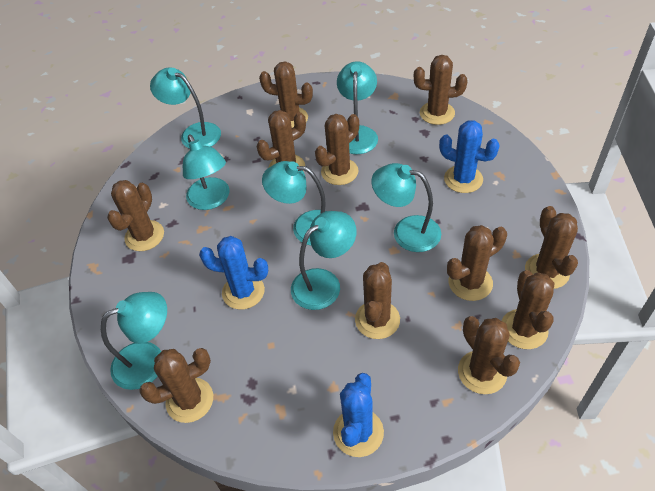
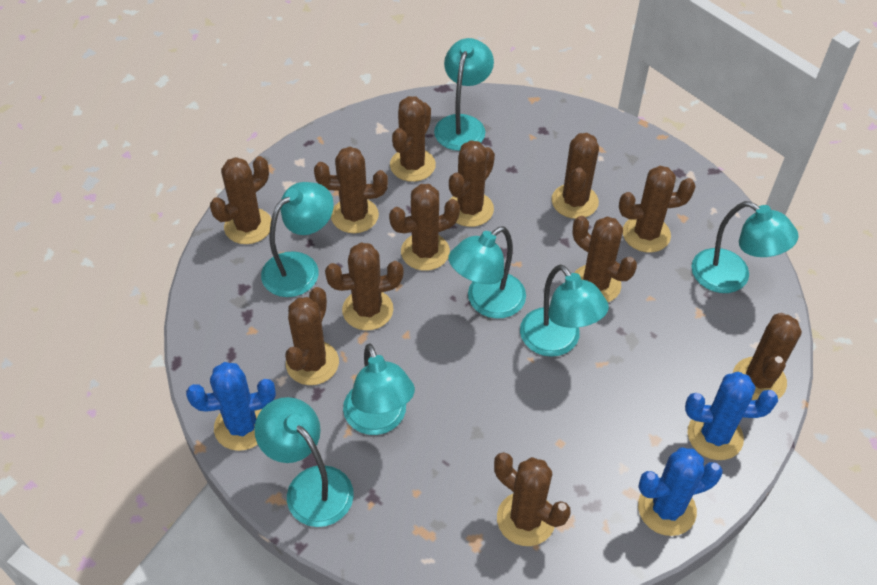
brown cactus: 11 -> 12

